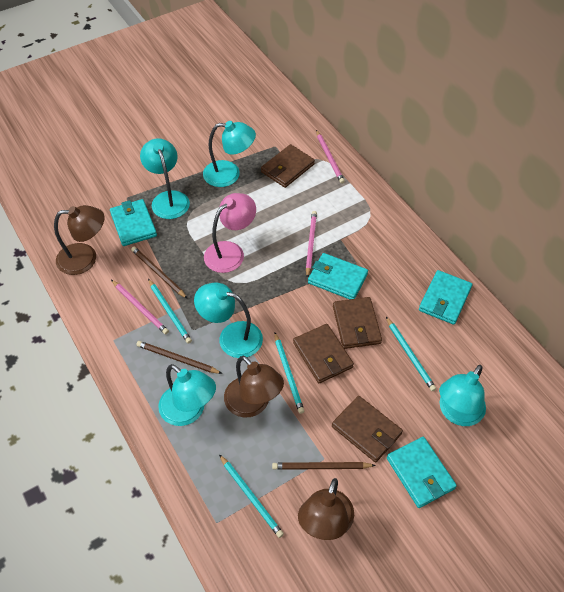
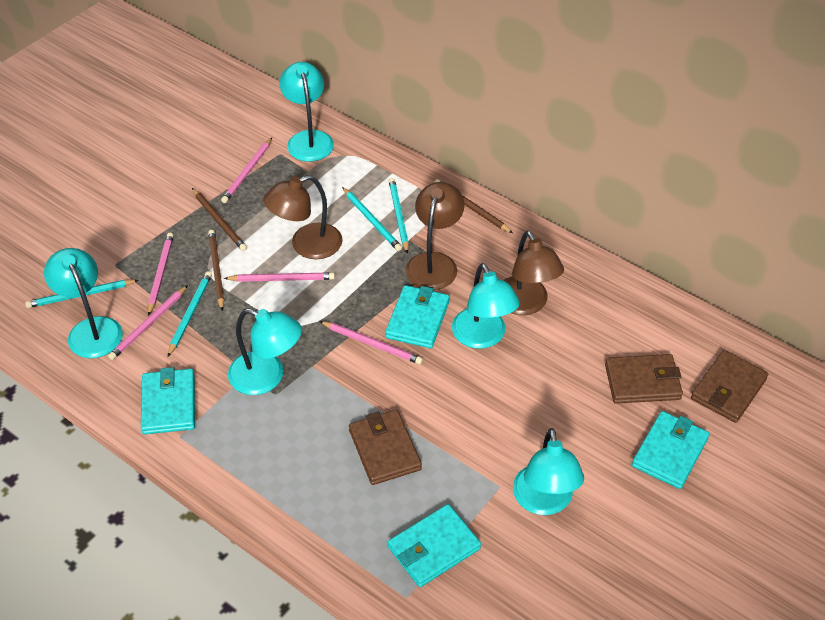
brown wallet: 4 -> 3
pink lamp: 1 -> 0
pink pencil: 3 -> 5

